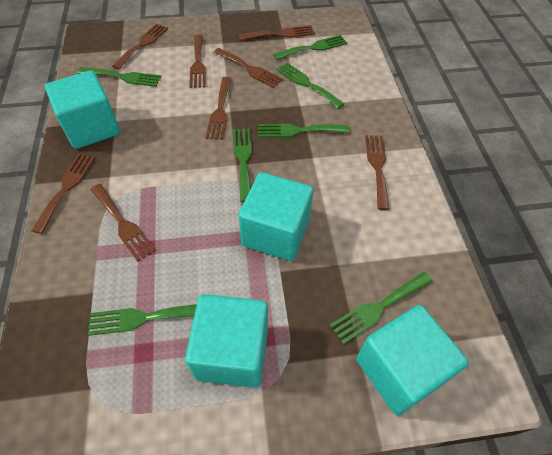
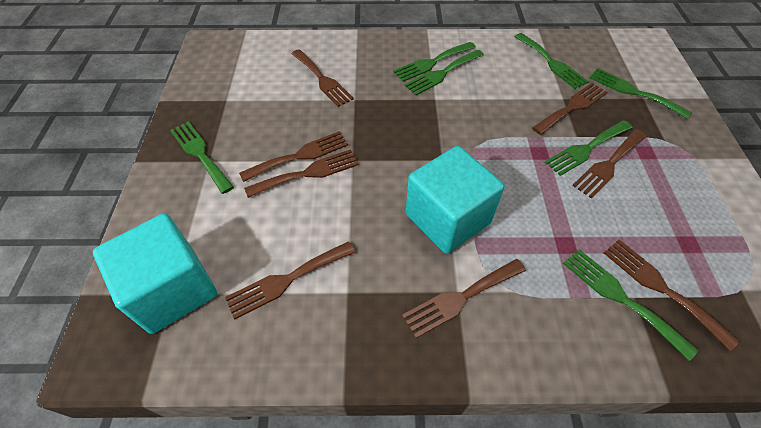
turquoise cube: 4 -> 2

